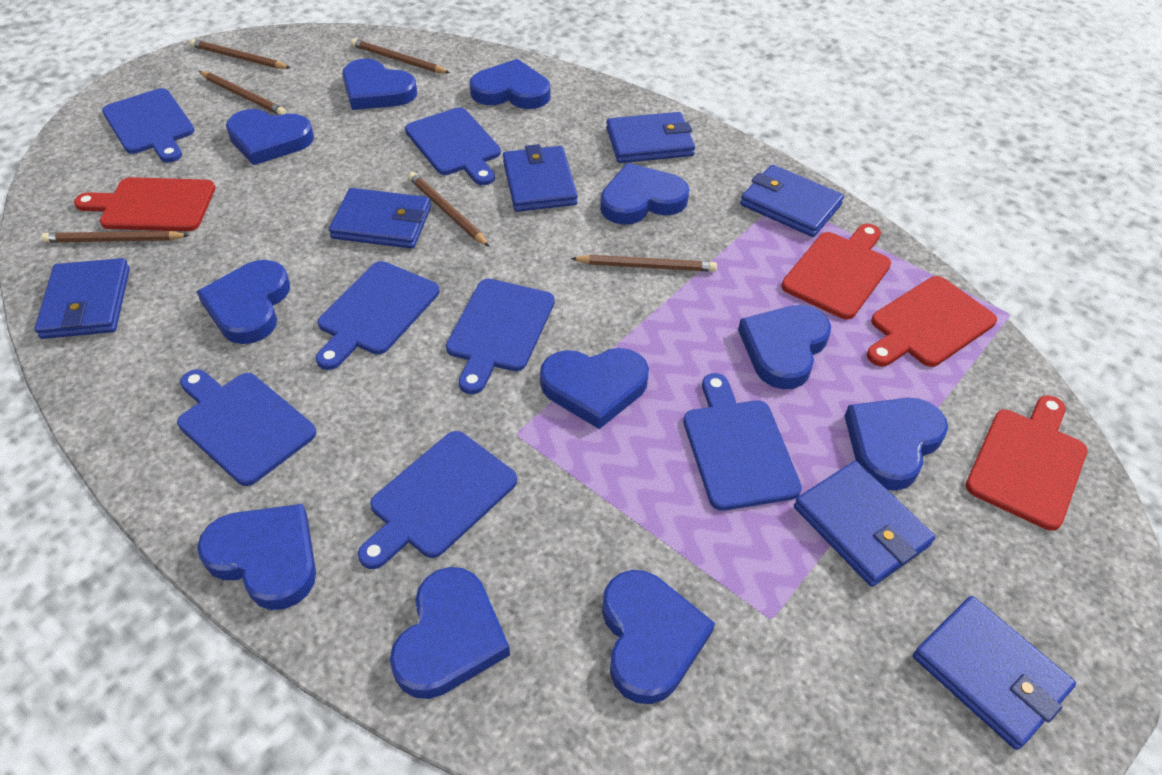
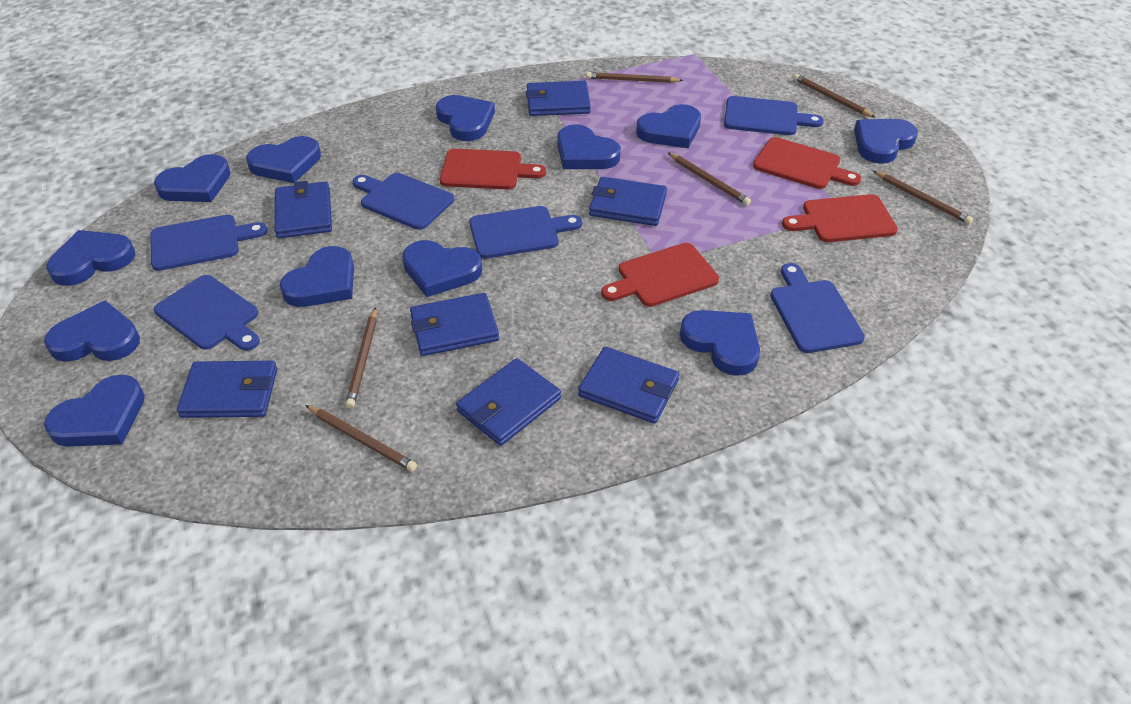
blue cutting board: 7 -> 6
blue heart: 11 -> 12

